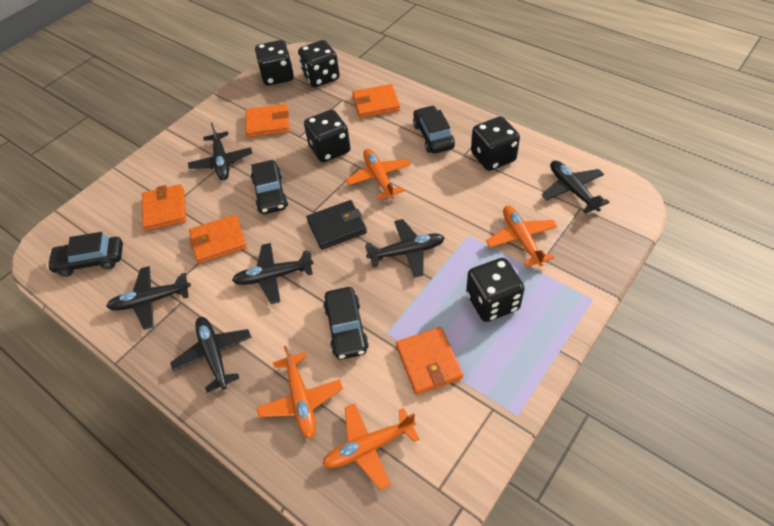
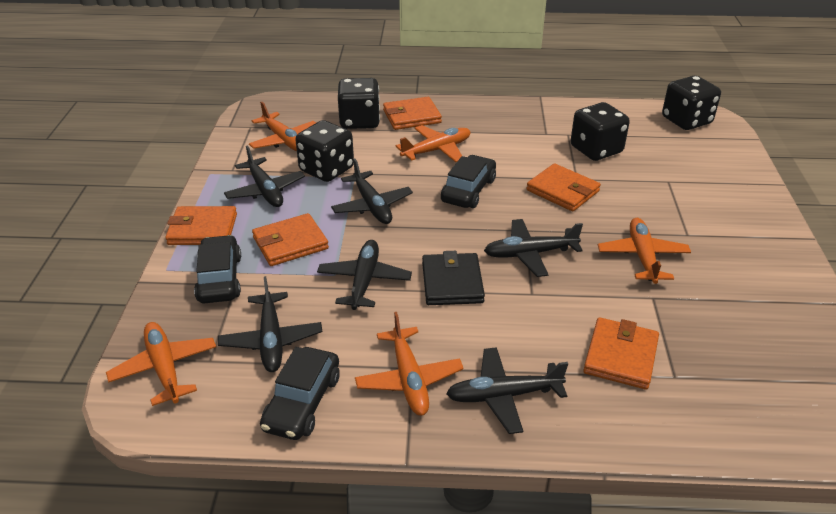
black car: 4 -> 3
black dice: 5 -> 4
orange plane: 4 -> 5

